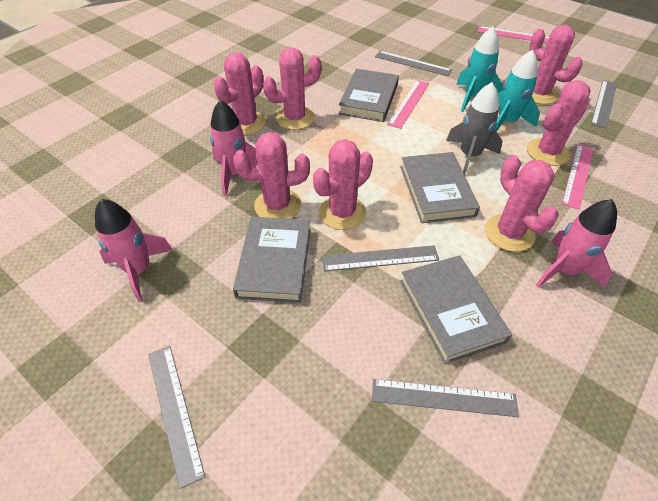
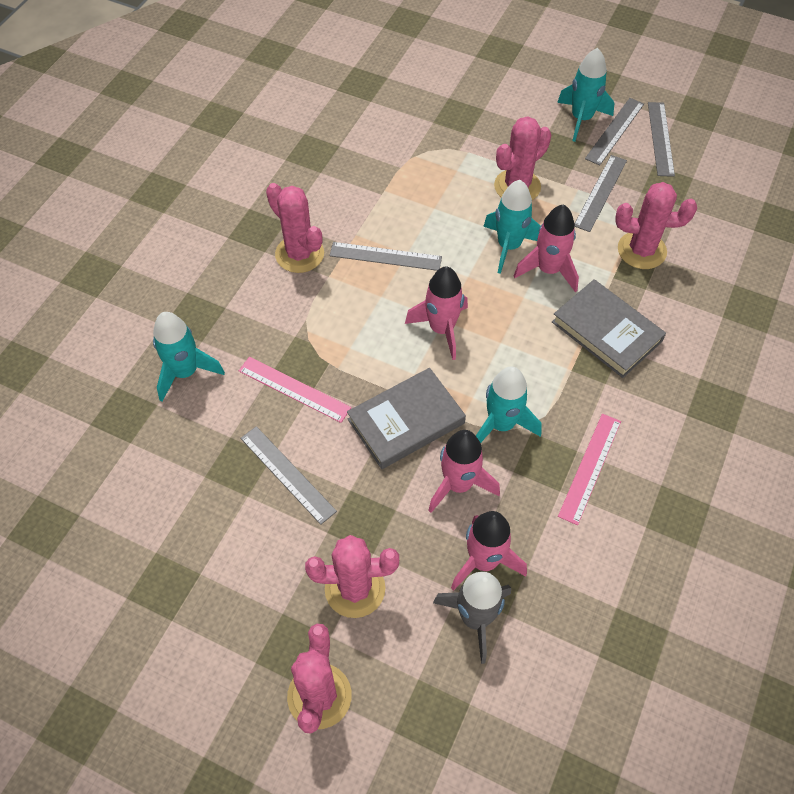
grey book: 4 -> 2
pink cactus: 7 -> 5
pink rocket: 3 -> 4
pink ruler: 3 -> 2
turquoise rocket: 2 -> 4

